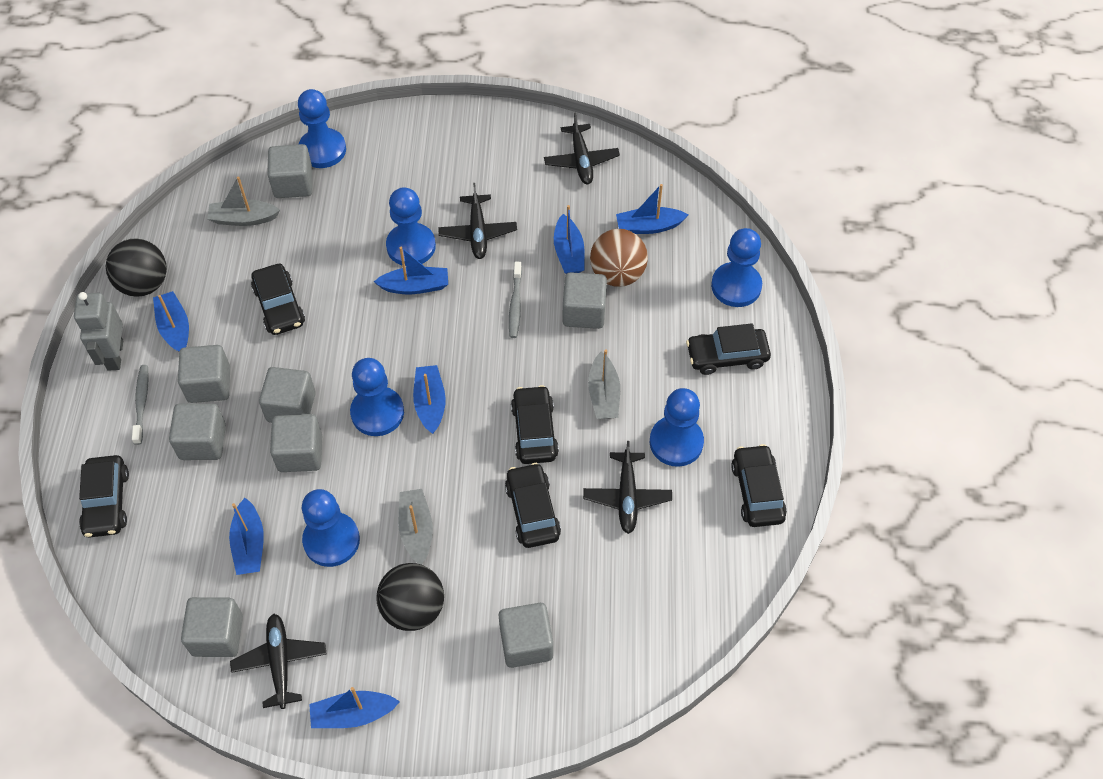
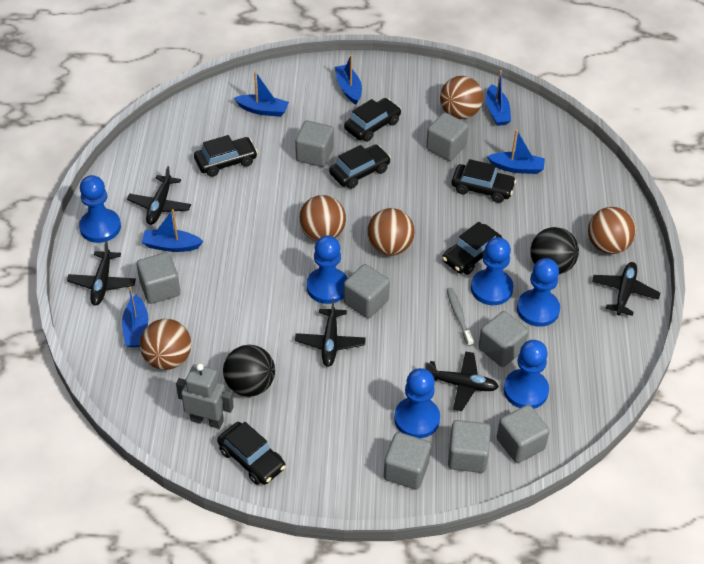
black plane: 4 -> 5
blue boat: 7 -> 6
brown ball: 1 -> 5
grey boat: 3 -> 0
grey toothbrush: 2 -> 1

